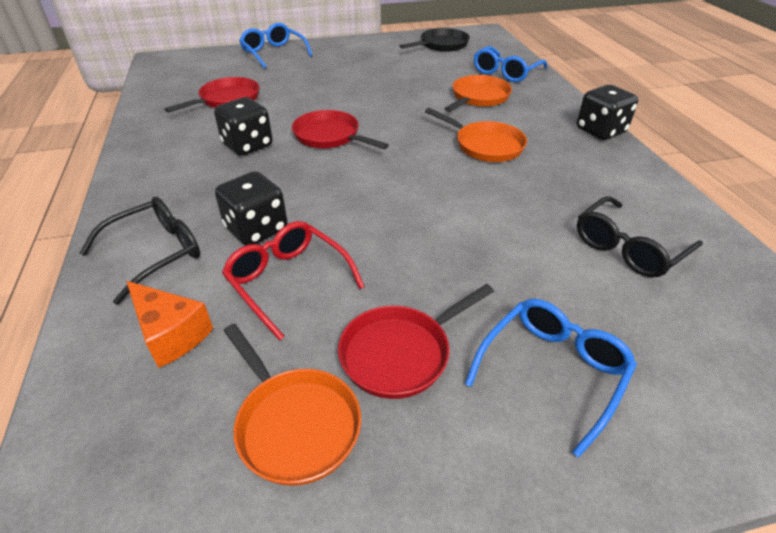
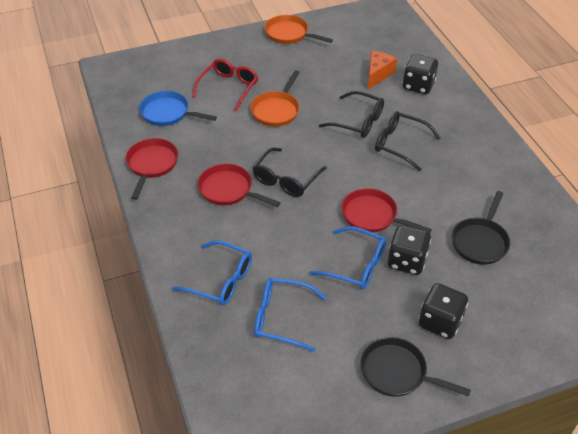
black glasses: 2 -> 3
black pan: 1 -> 2
blue pan: 0 -> 1
orange pan: 3 -> 2

